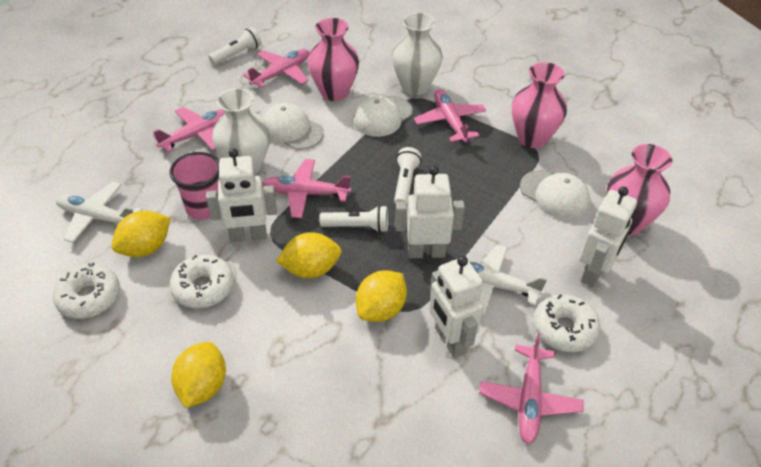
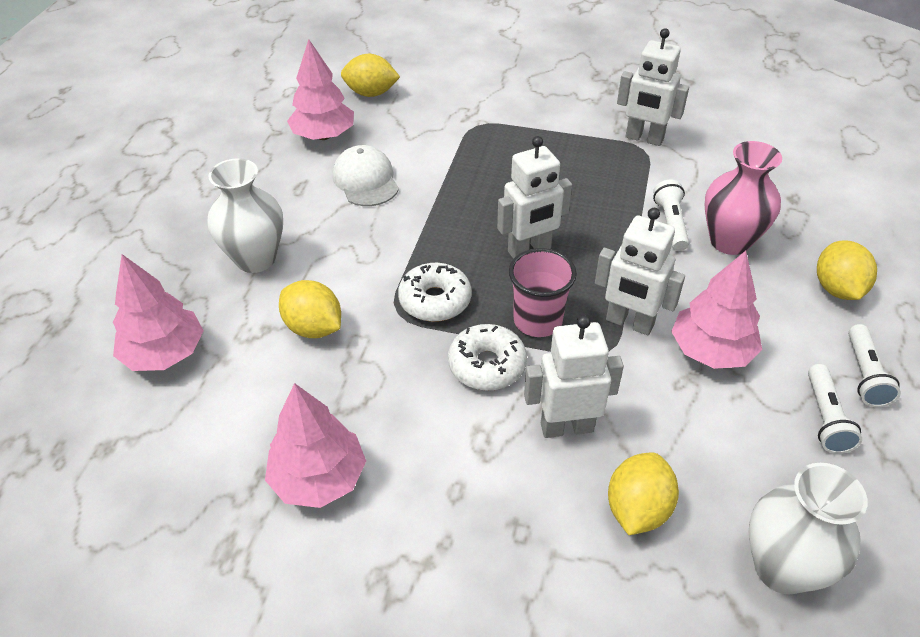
pink plane: 5 -> 0
pink tree: 0 -> 4
pink vase: 3 -> 1
white cap: 3 -> 1
white donut: 3 -> 2
white plane: 2 -> 0

